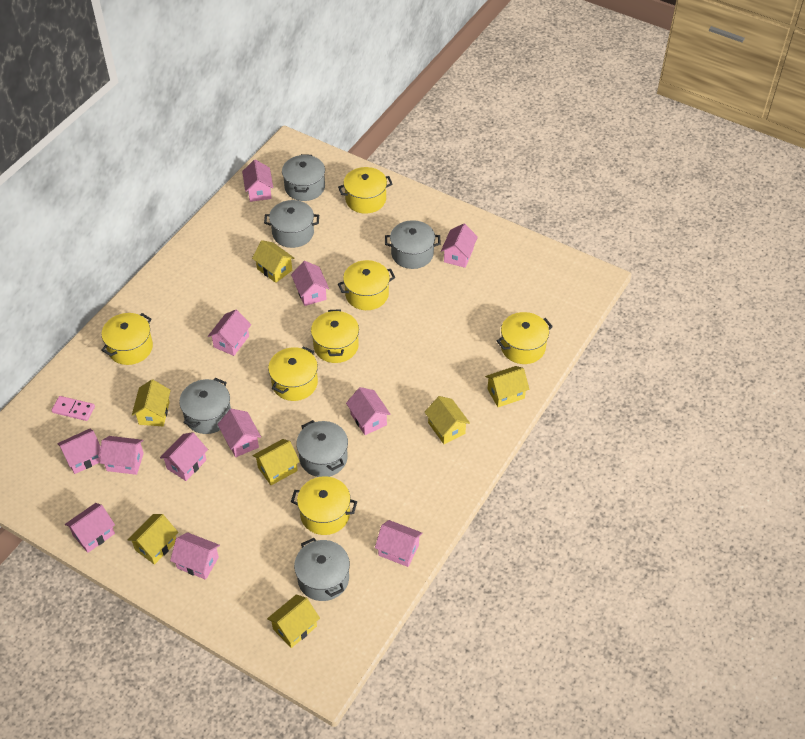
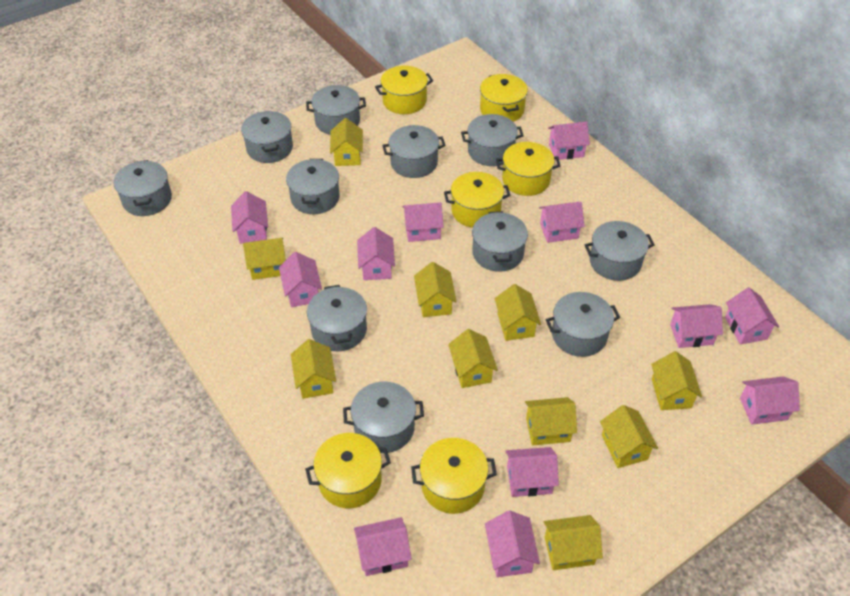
grey pot: 6 -> 11
pink domino: 1 -> 0
yellow house: 7 -> 10
yellow pot: 7 -> 6

